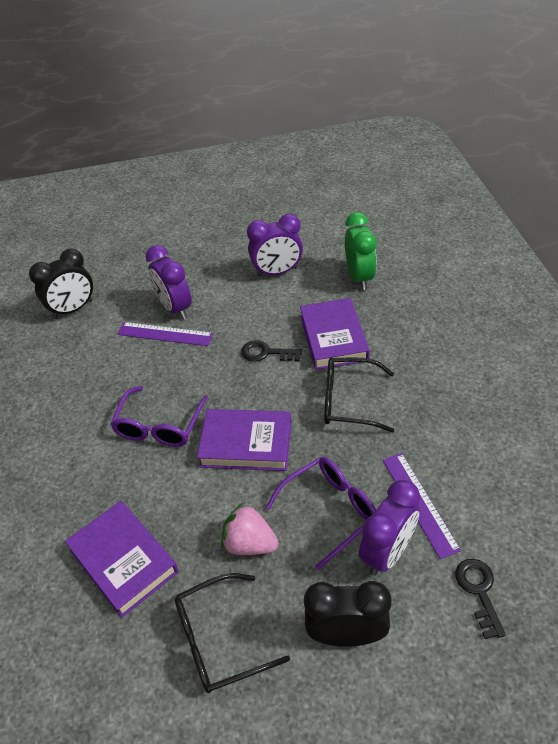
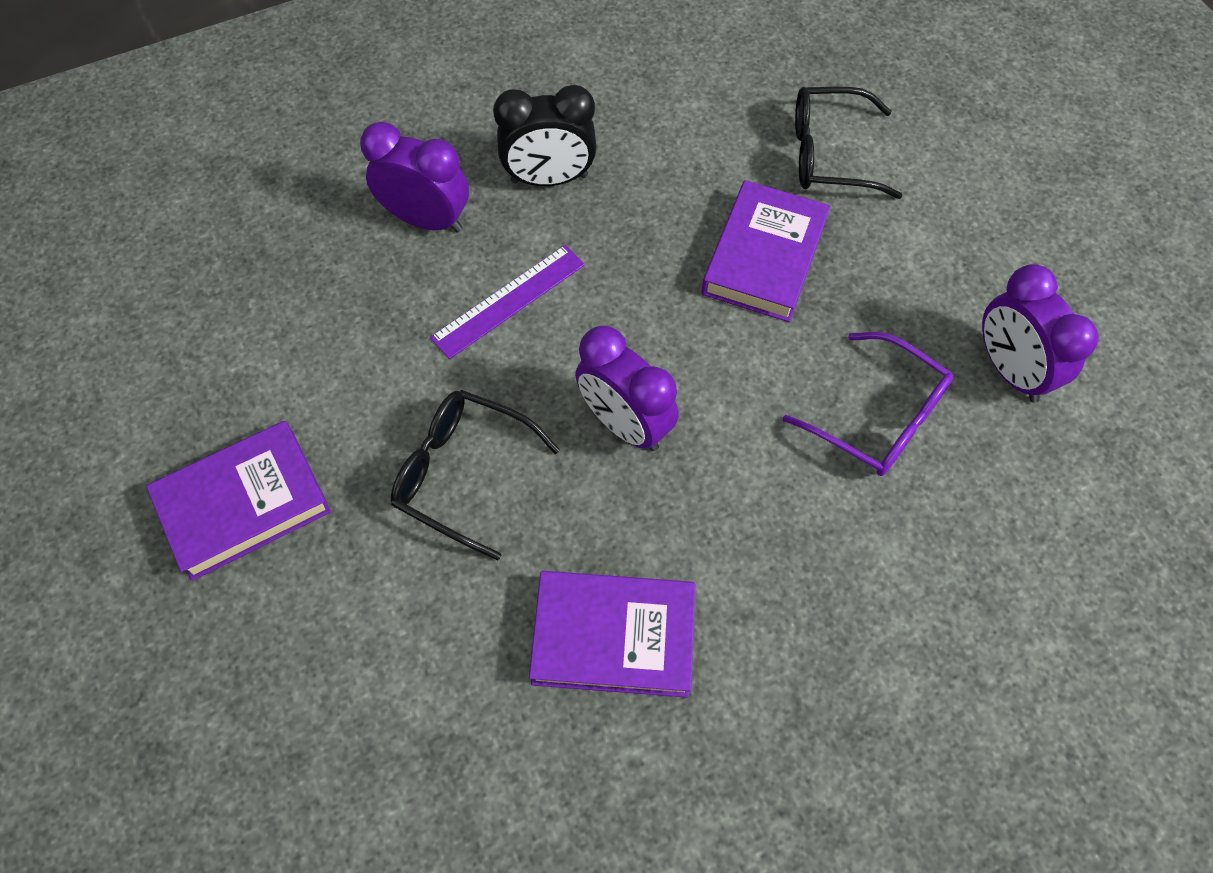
black clock: 2 -> 1
black key: 2 -> 0
green clock: 1 -> 0
pink strawberry: 1 -> 0
purple glasses: 2 -> 1
purple ruler: 2 -> 1

